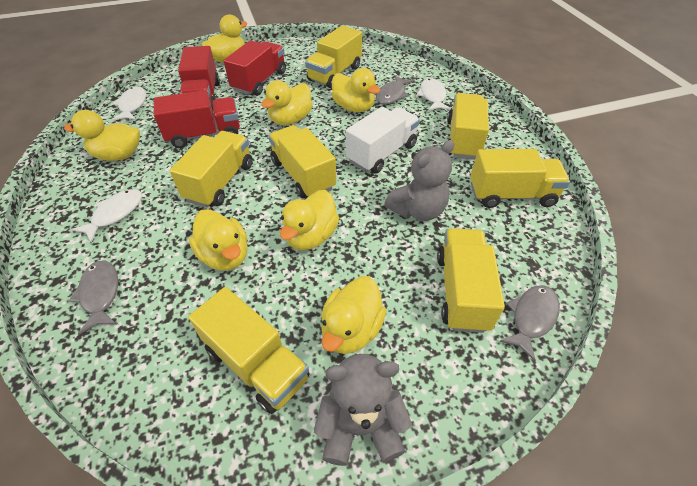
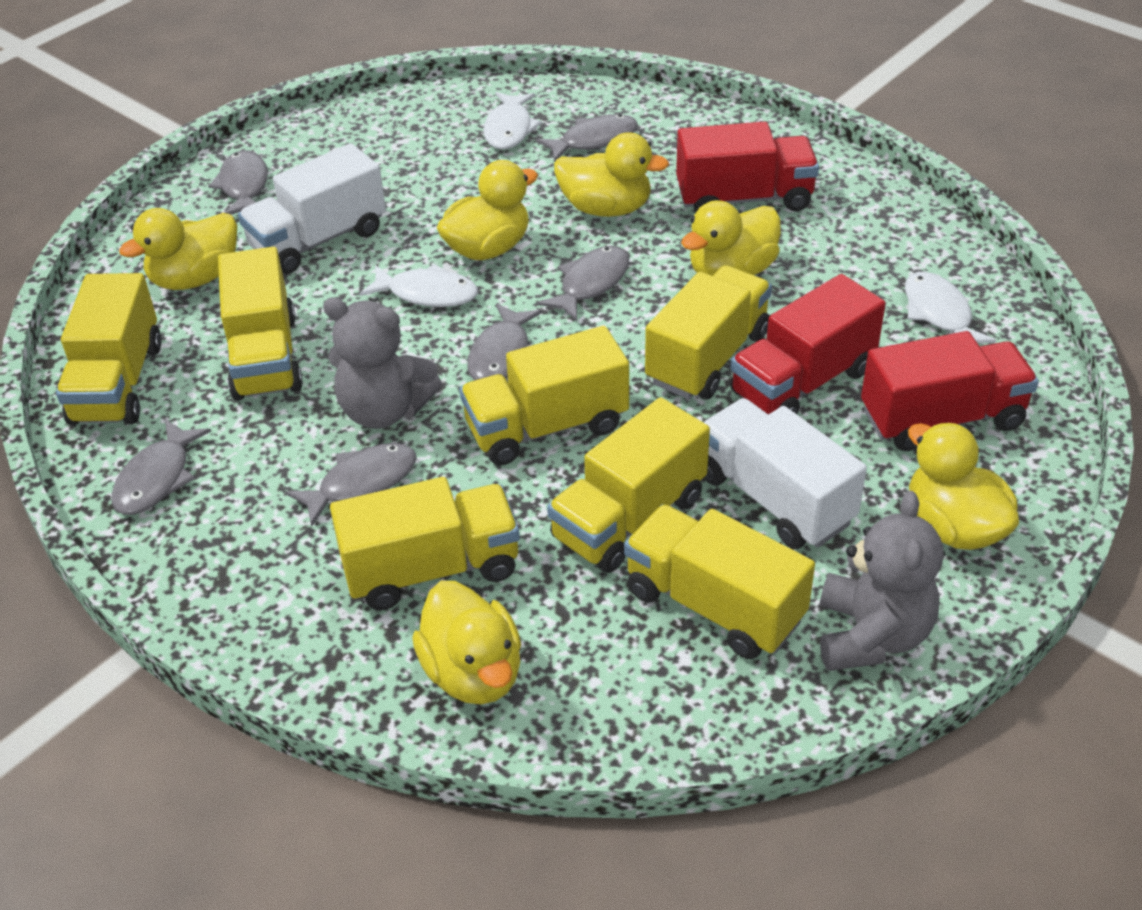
grey fish: 3 -> 6
white truck: 1 -> 2
yellow duck: 7 -> 6

